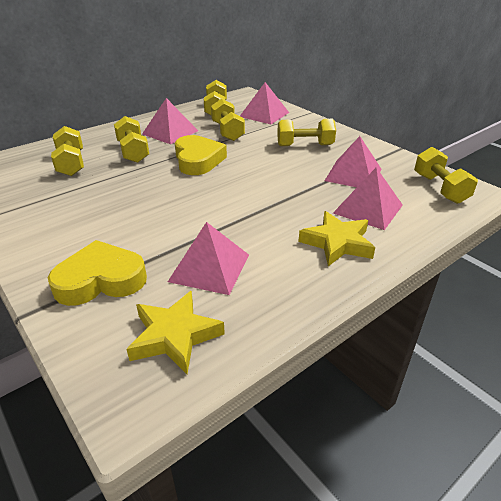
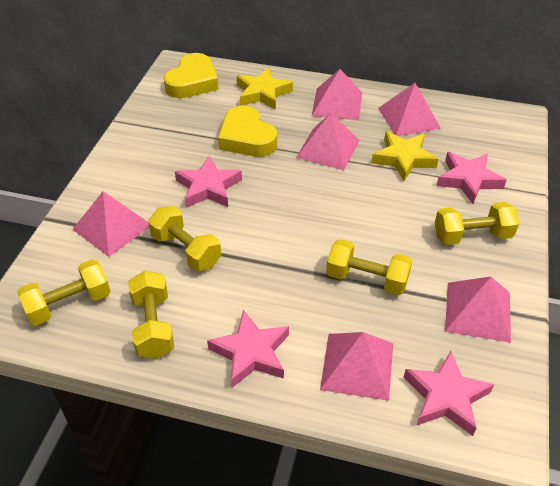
pink pyramid: 5 -> 6
pink star: 0 -> 4
yellow dumbbell: 6 -> 5

